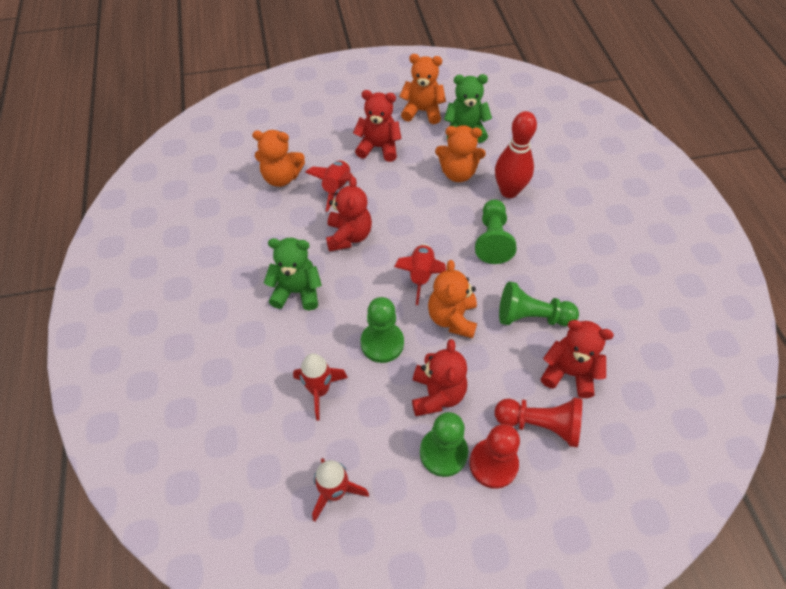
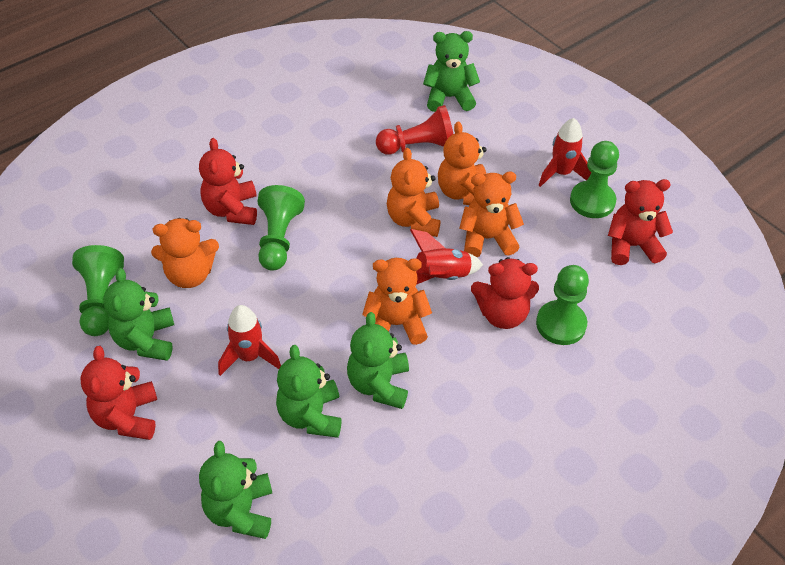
green teddy bear: 2 -> 5
orange teddy bear: 4 -> 5
red bowling pin: 1 -> 0
red pawn: 2 -> 1
red rocket: 4 -> 3

